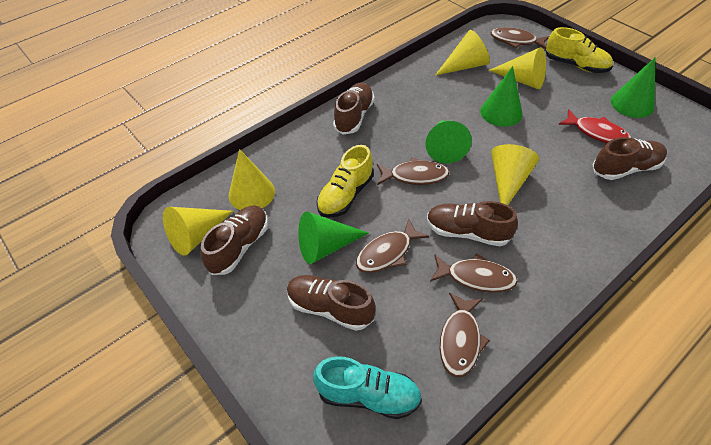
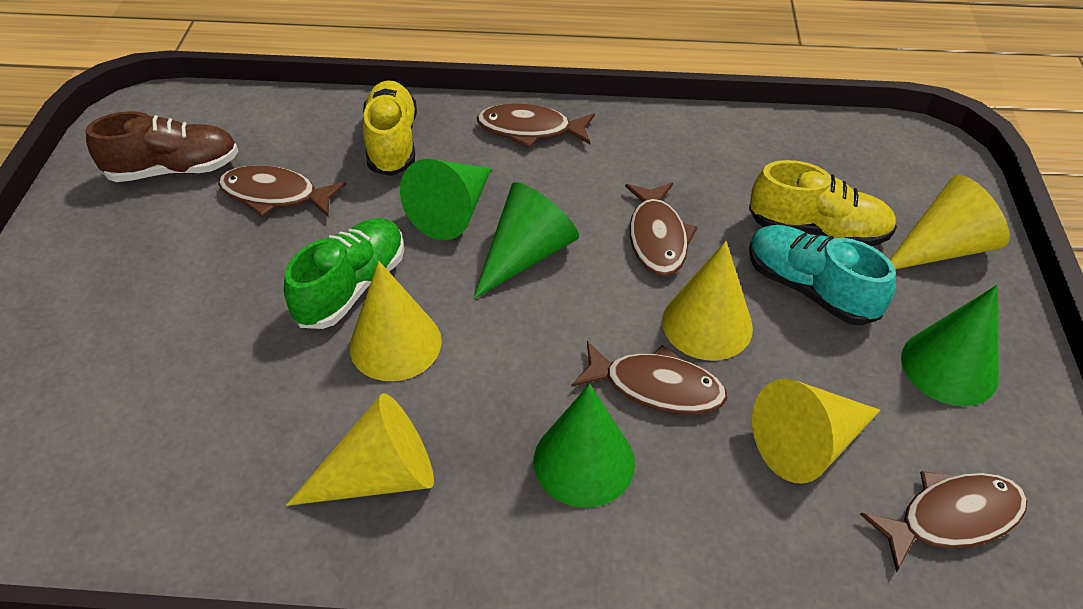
brown shoe: 5 -> 1
green shoe: 0 -> 1
red fish: 1 -> 0

